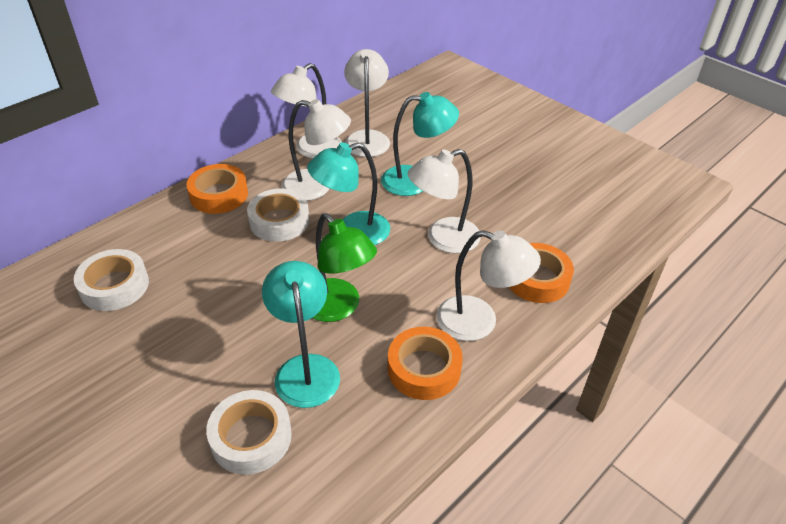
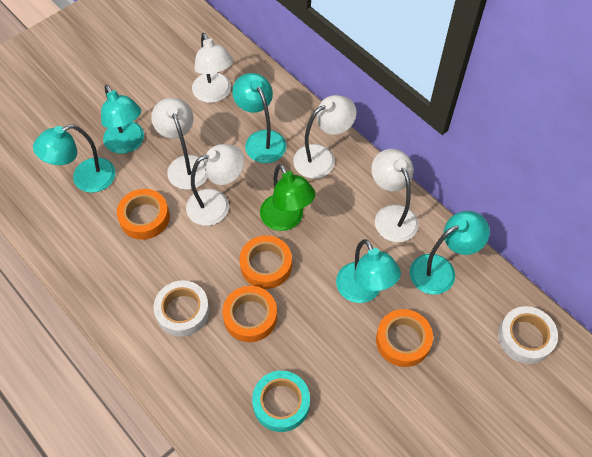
orange tape: 3 -> 4
turquoise lamp: 3 -> 5
turquoise tape: 0 -> 1
white tape: 3 -> 2

